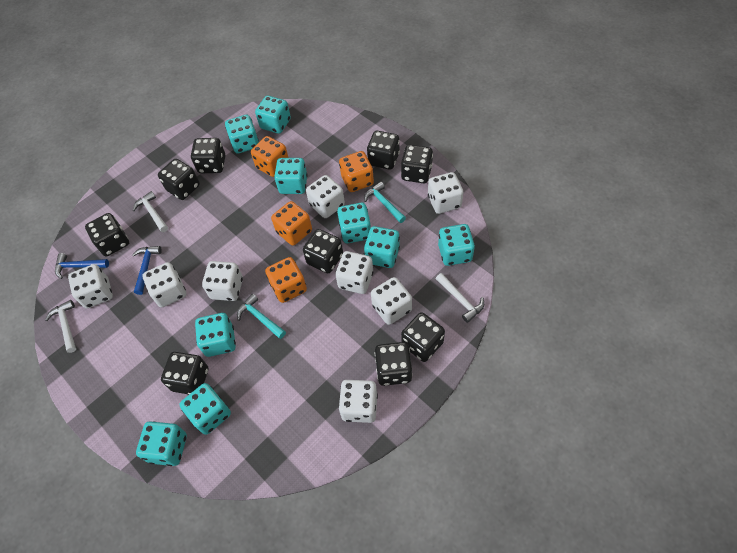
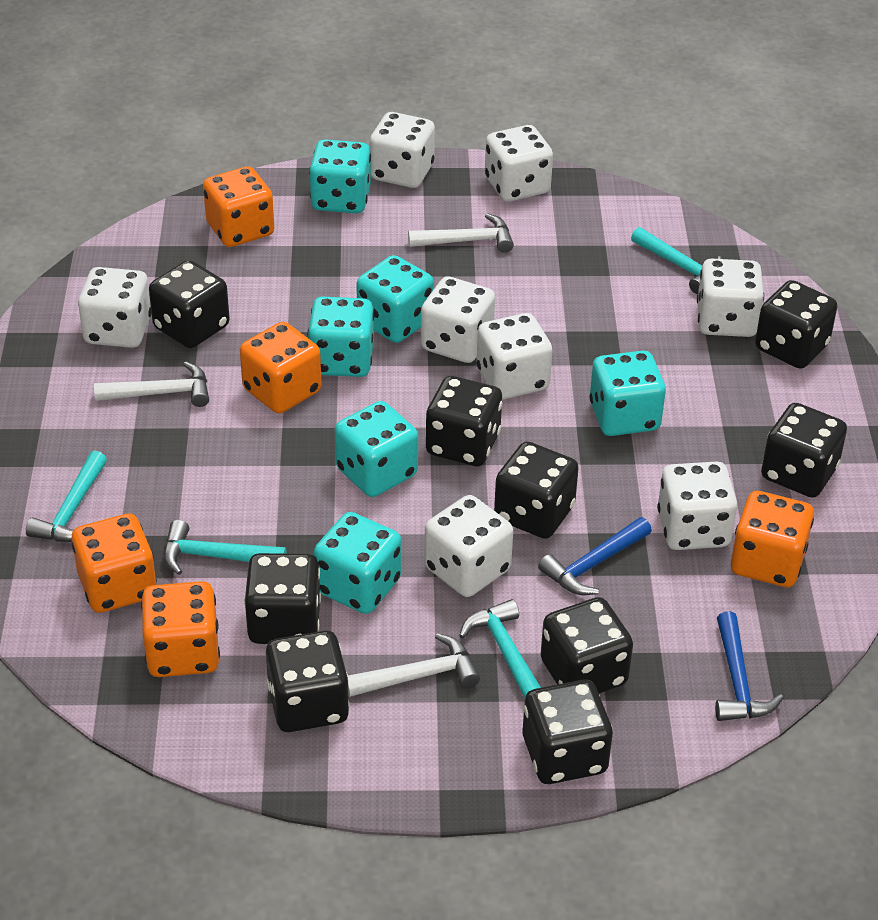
orange dice: 4 -> 5
turquoise dice: 9 -> 6
turquoise hammer: 2 -> 4

